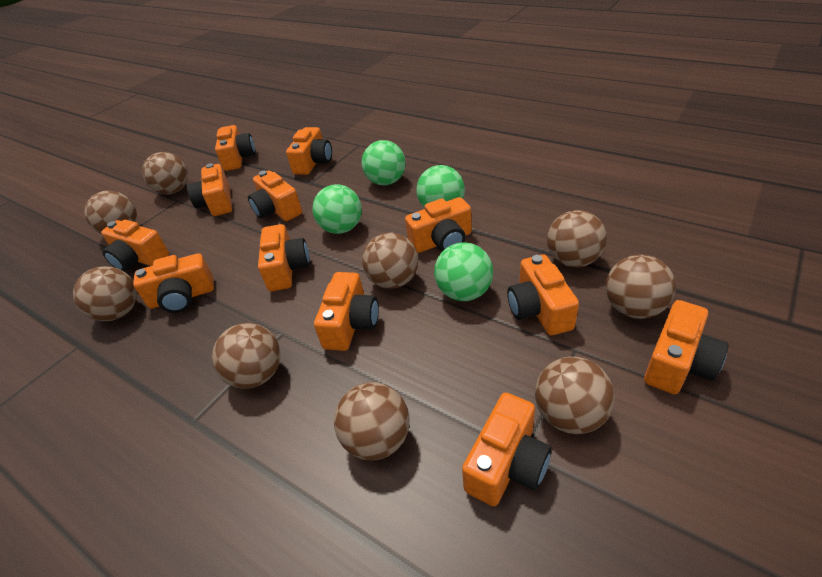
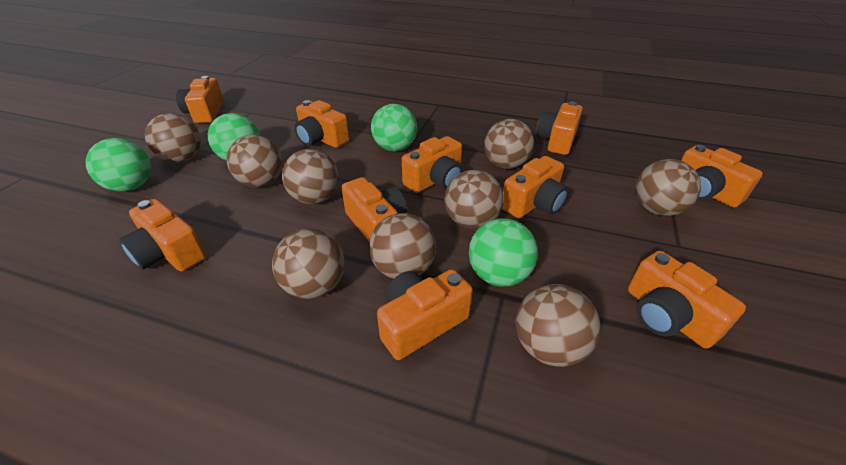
orange camera: 12 -> 10

